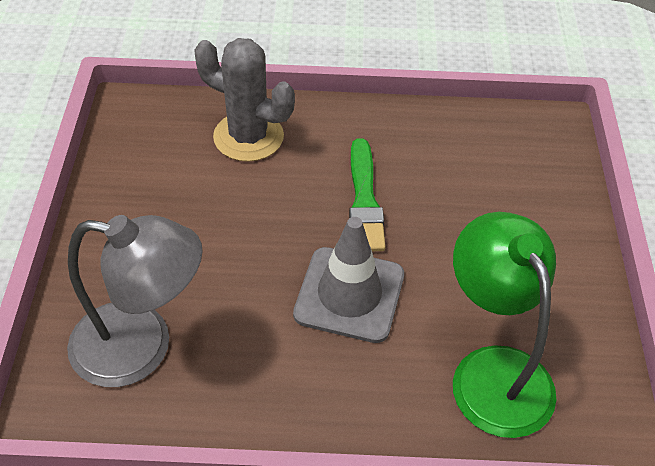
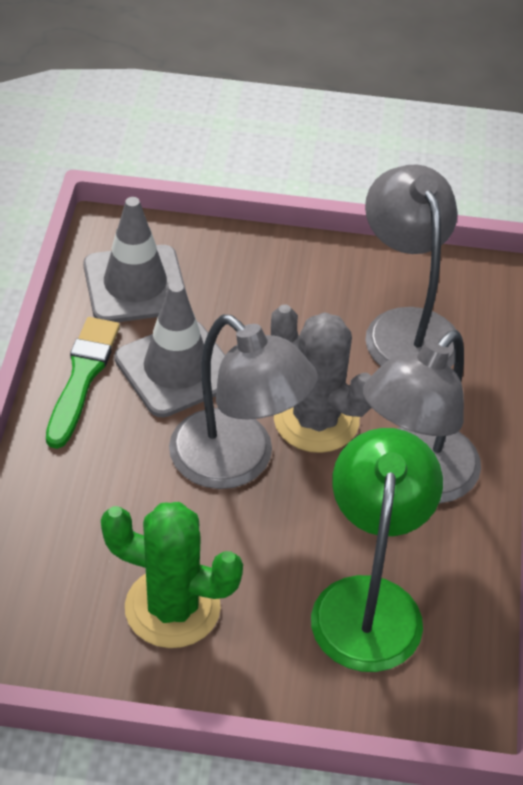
green cactus: 0 -> 1
grey lamp: 1 -> 3
grey traffic cone: 1 -> 2

